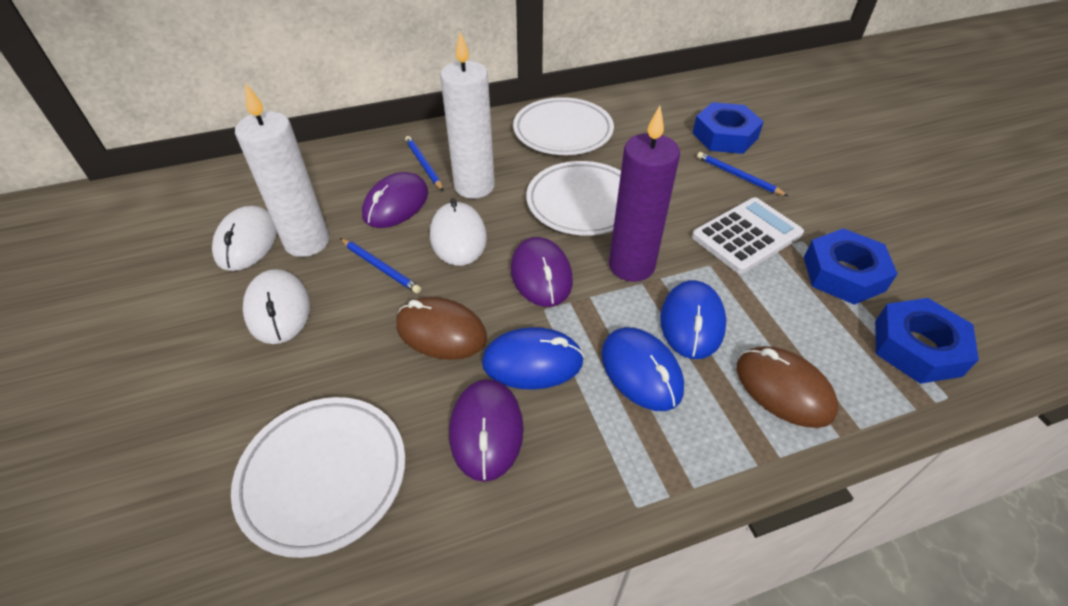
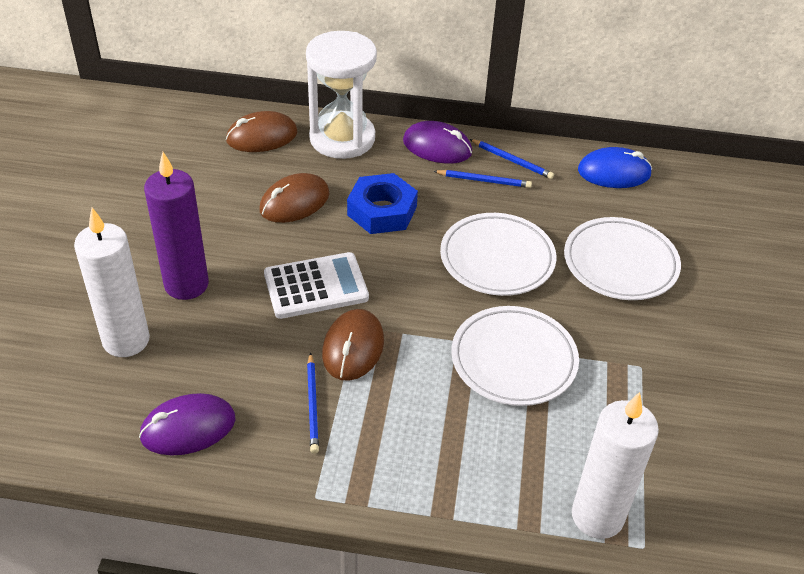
blue mouse: 3 -> 1
blue nut: 3 -> 1
brown mouse: 2 -> 3
purple mouse: 3 -> 2
white hourglass: 0 -> 1
white mouse: 3 -> 0

